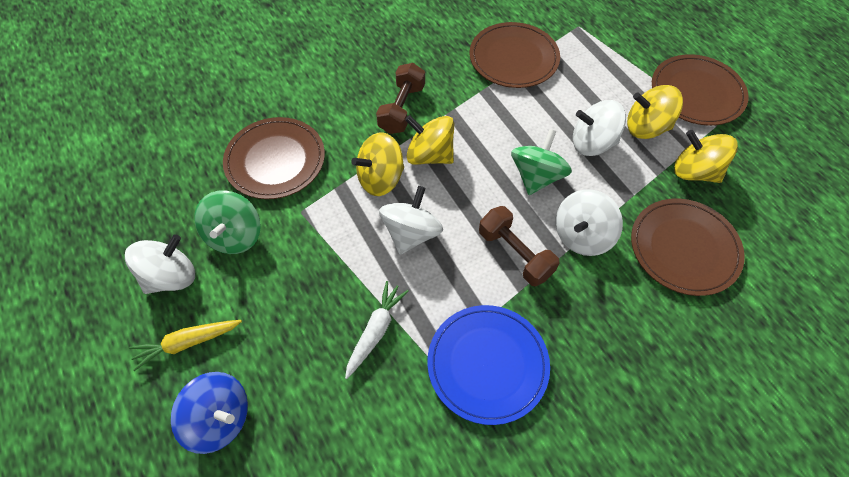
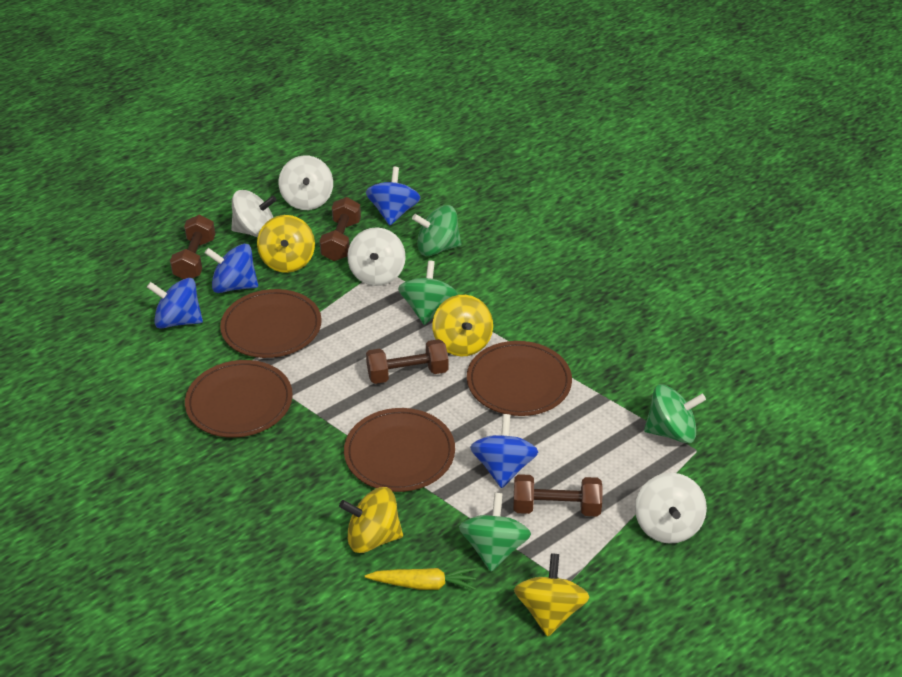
blue plate: 1 -> 0
blue spinning top: 1 -> 4
brown dumbbell: 2 -> 4
green spinning top: 2 -> 4
white carrot: 1 -> 0

